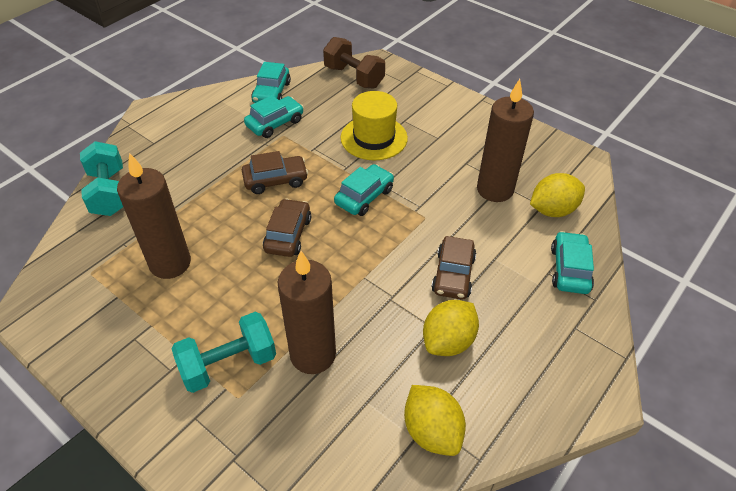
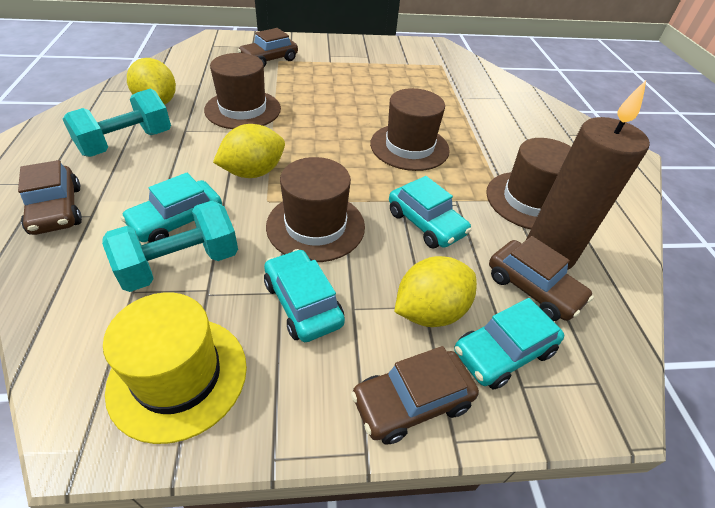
brown candle: 3 -> 1
brown car: 3 -> 4
brown dumbbell: 1 -> 0
brown hat: 0 -> 4

